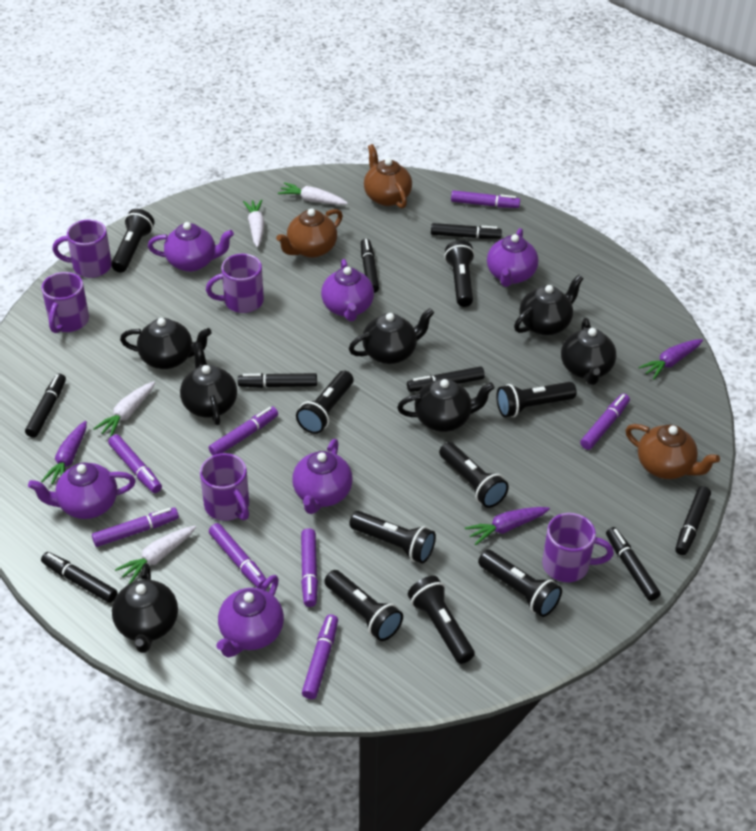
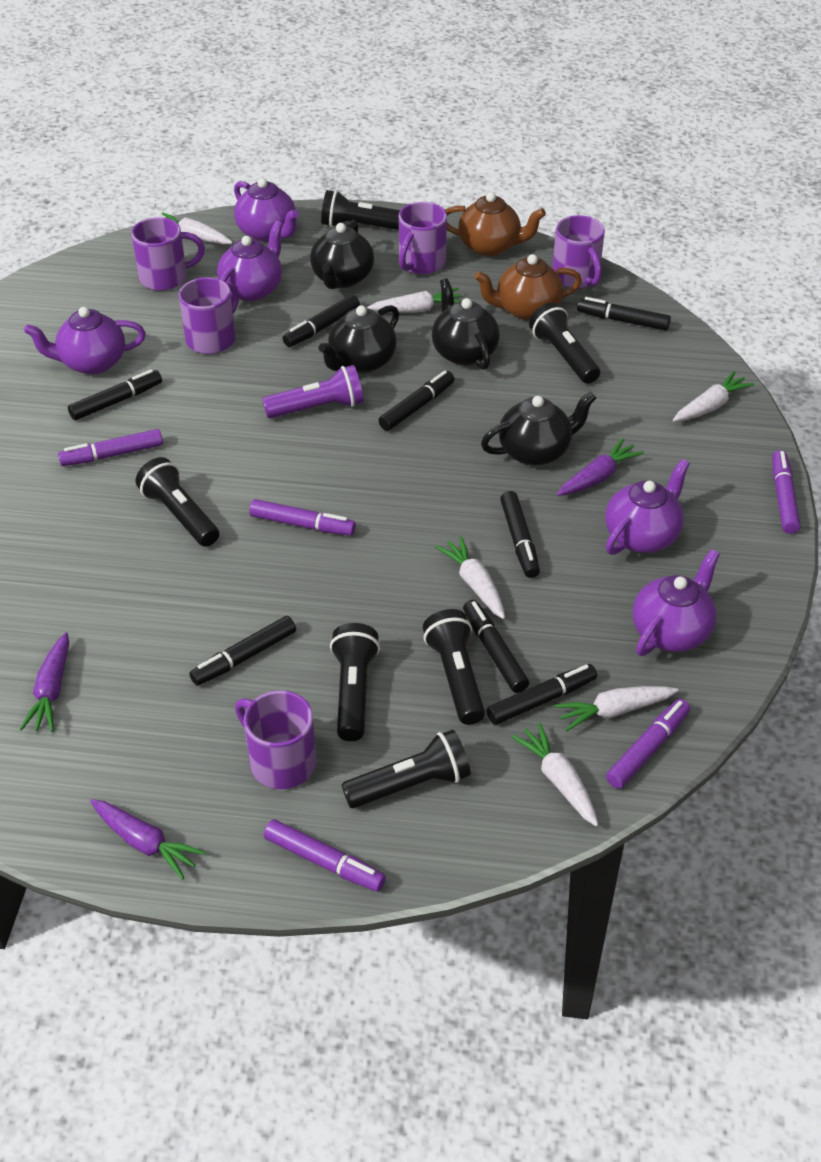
black flashlight: 9 -> 6
black teapot: 7 -> 4
brown teapot: 3 -> 2
purple flashlight: 0 -> 1
purple marker: 8 -> 5
purple teapot: 6 -> 5
white carrot: 4 -> 6

